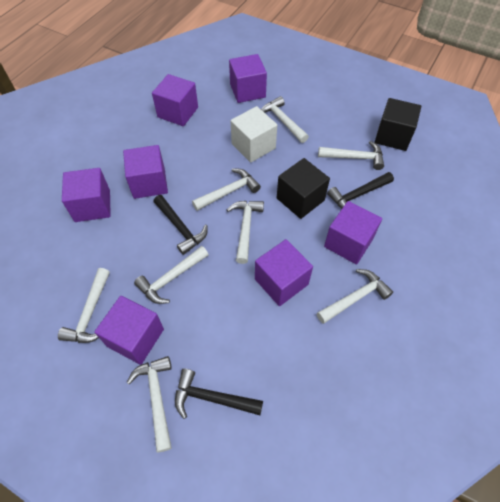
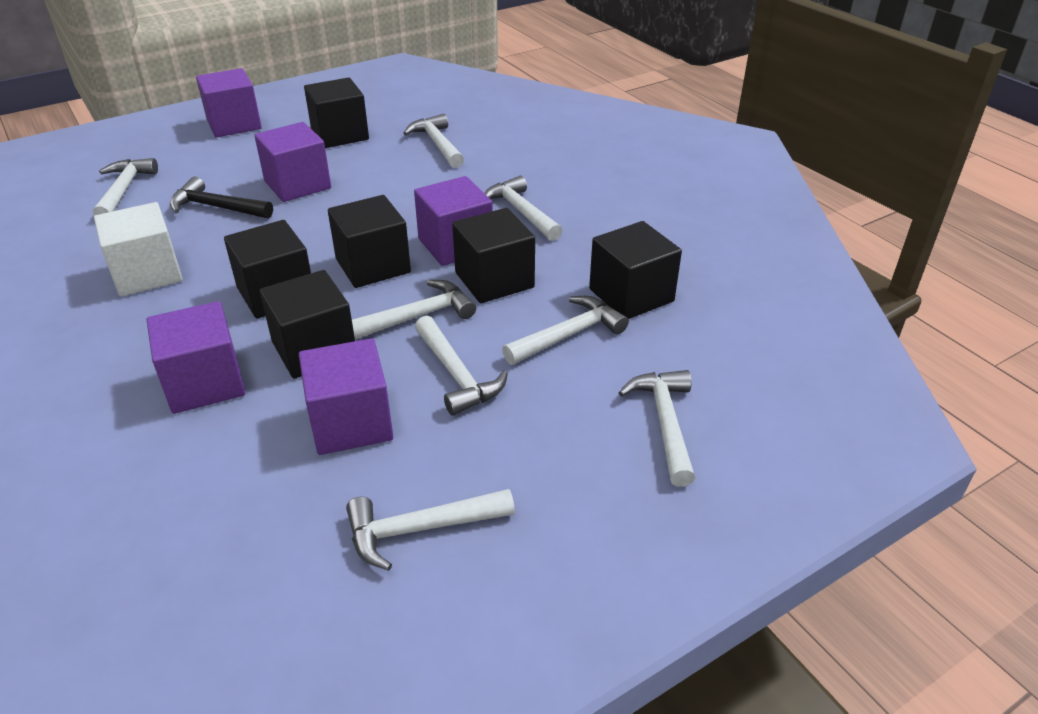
black cube: 2 -> 6
black hammer: 3 -> 1
purple cube: 7 -> 5

